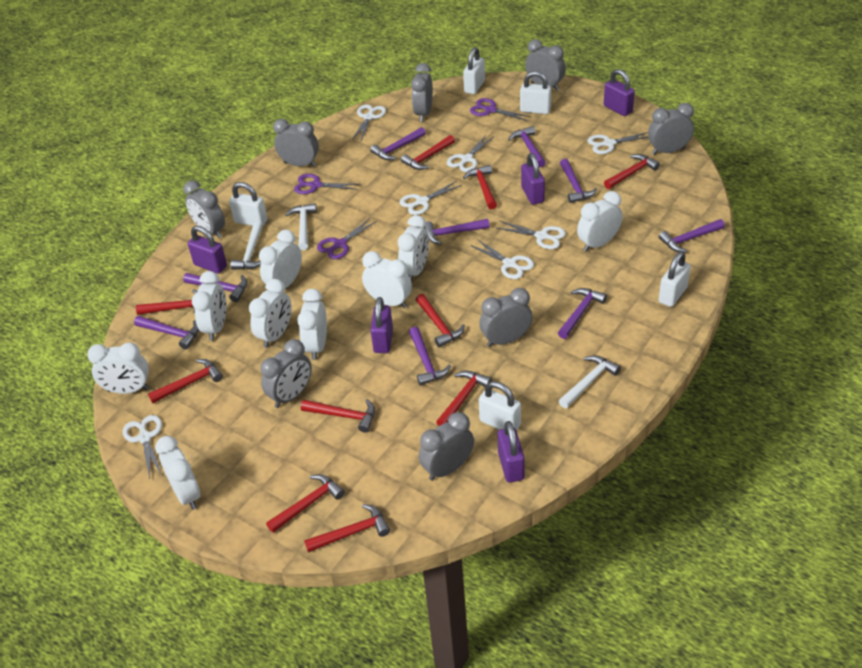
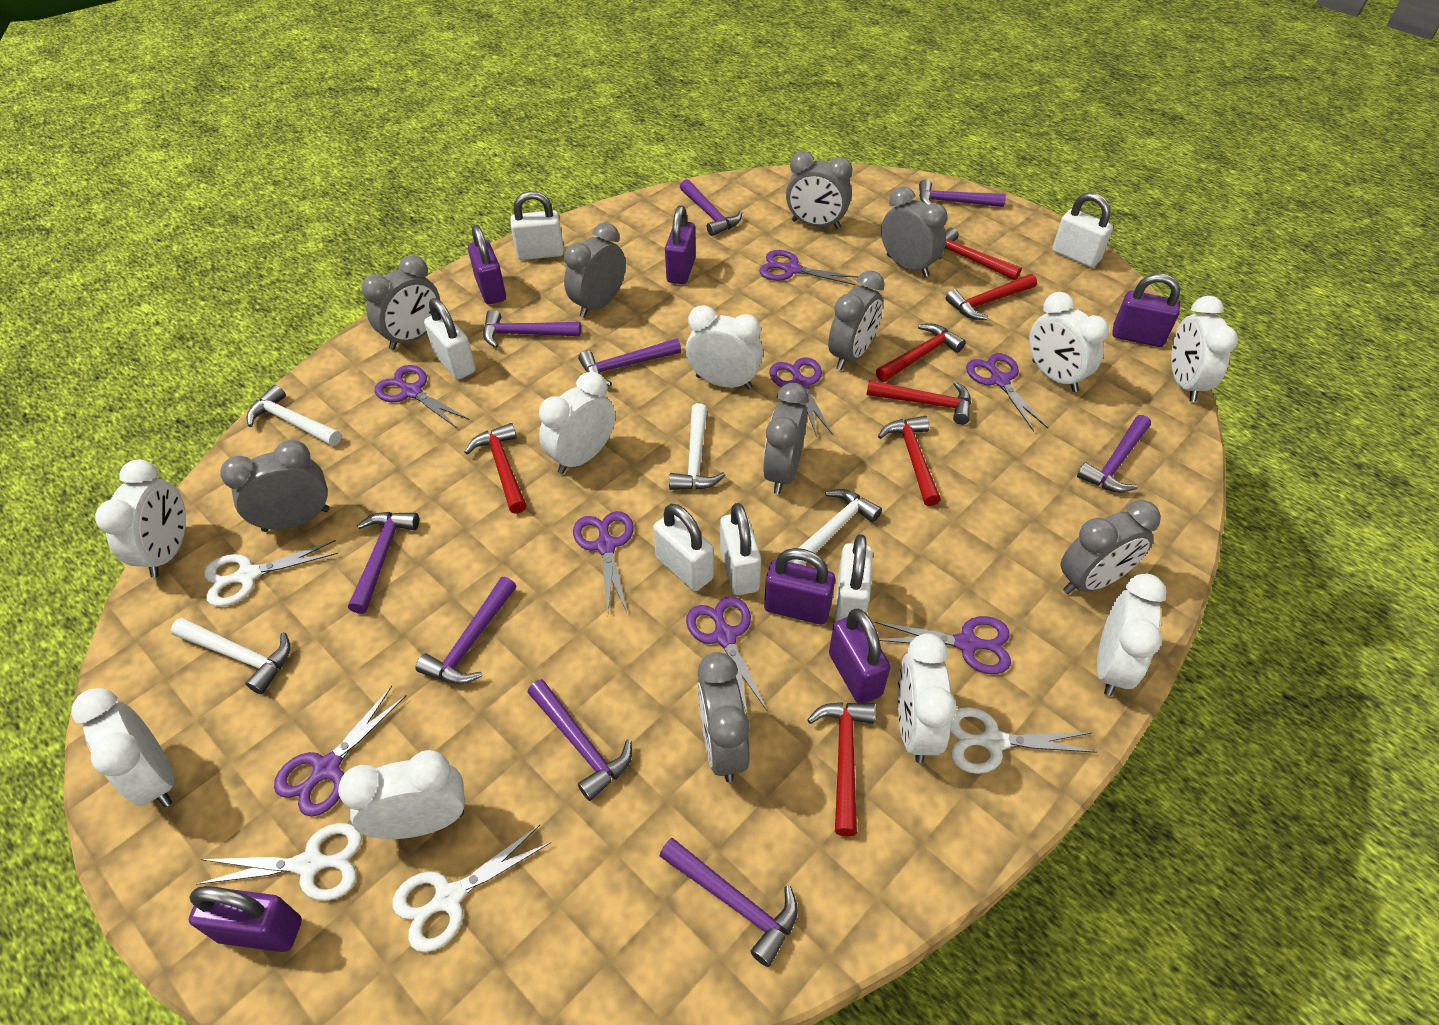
grey clock: 8 -> 9
purple padlock: 5 -> 6
purple scissors: 3 -> 8
red hammer: 10 -> 7
white hammer: 3 -> 4
white padlock: 5 -> 6
white scissors: 7 -> 4

